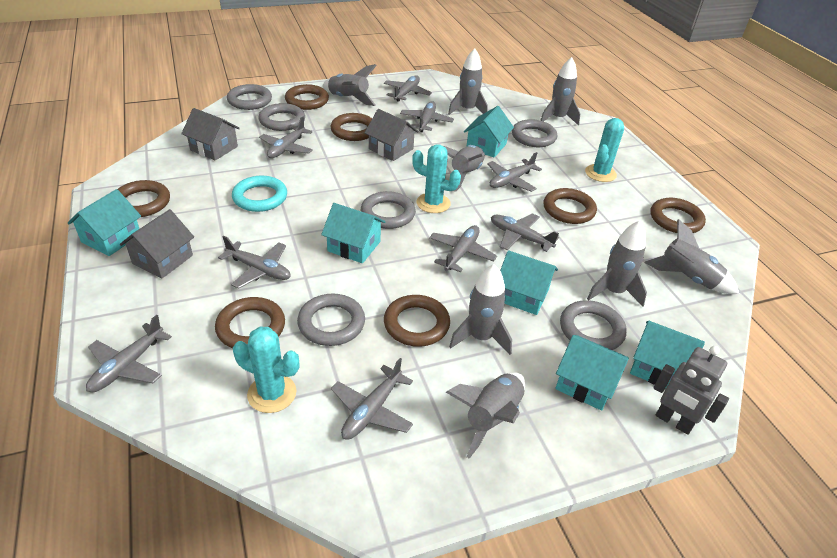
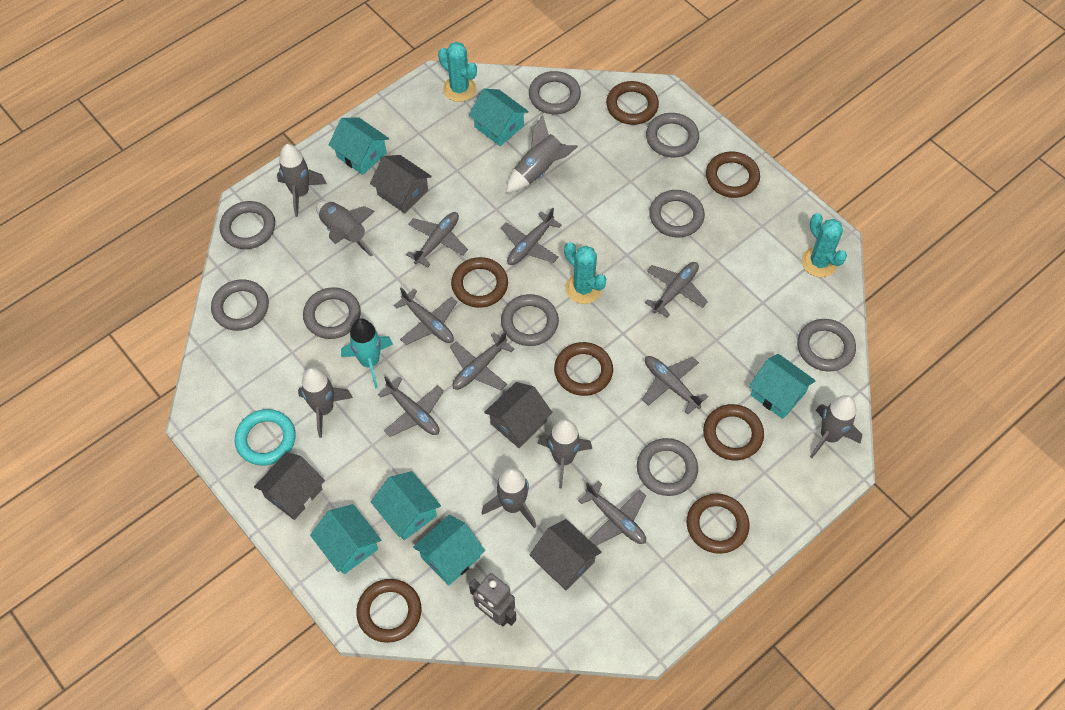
grey house: 3 -> 4
grey plane: 9 -> 8
grey ring: 6 -> 9
grey rocket: 8 -> 7
turquoise rocket: 0 -> 1

